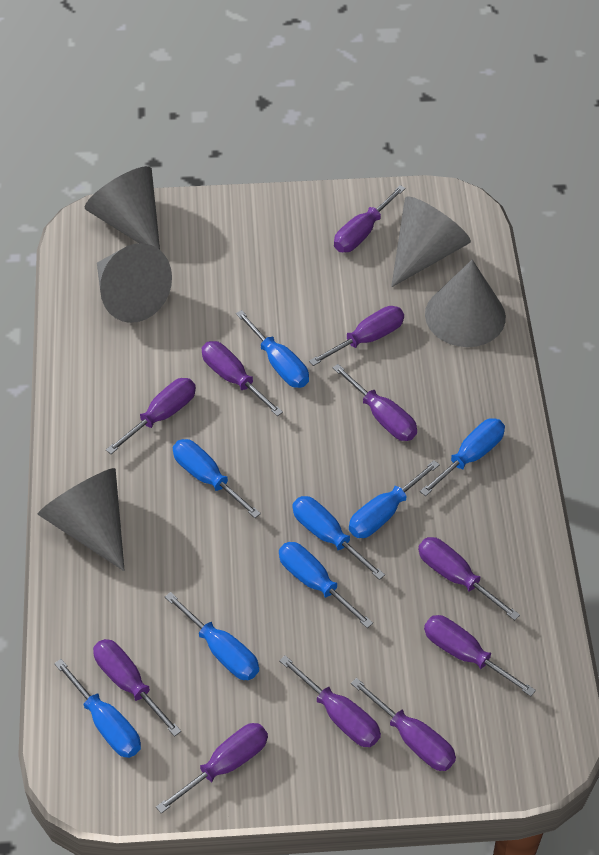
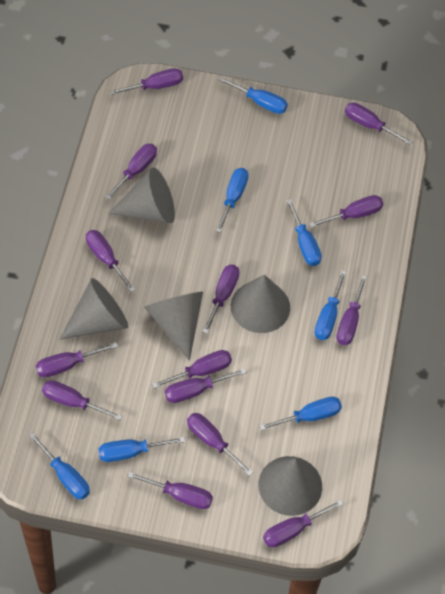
blue screwdriver: 8 -> 7
purple screwdriver: 11 -> 14

